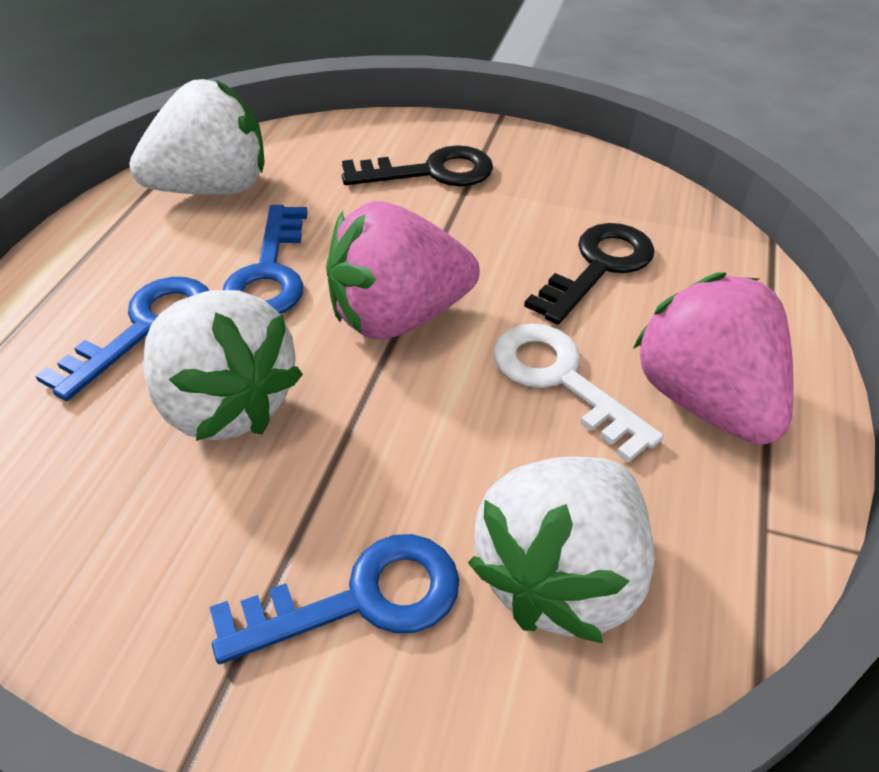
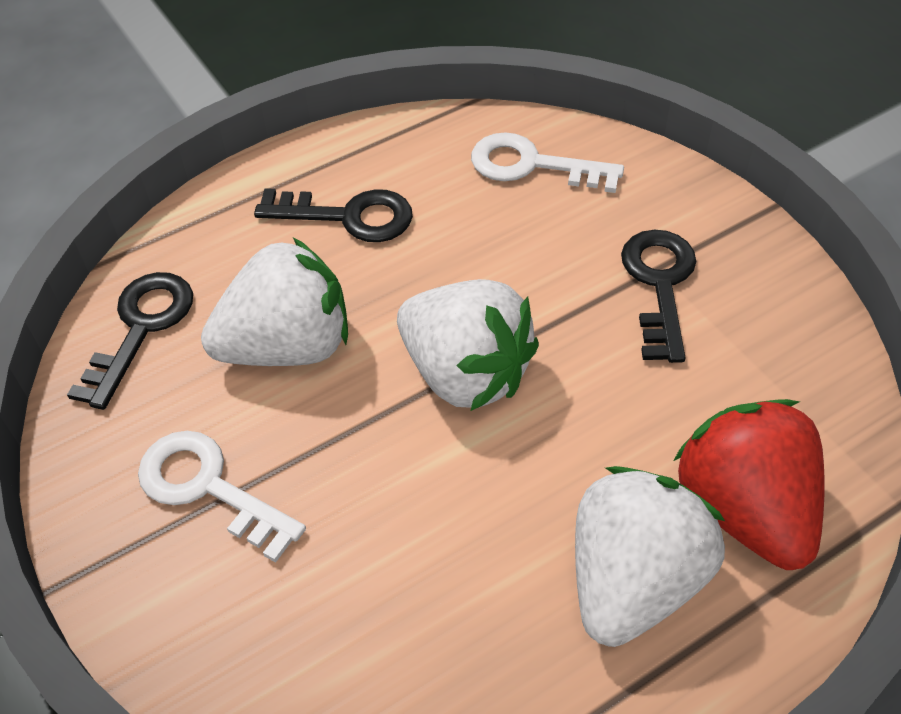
black key: 2 -> 3
blue key: 3 -> 0
pink strawberry: 2 -> 0
red strawberry: 0 -> 1
white key: 1 -> 2

